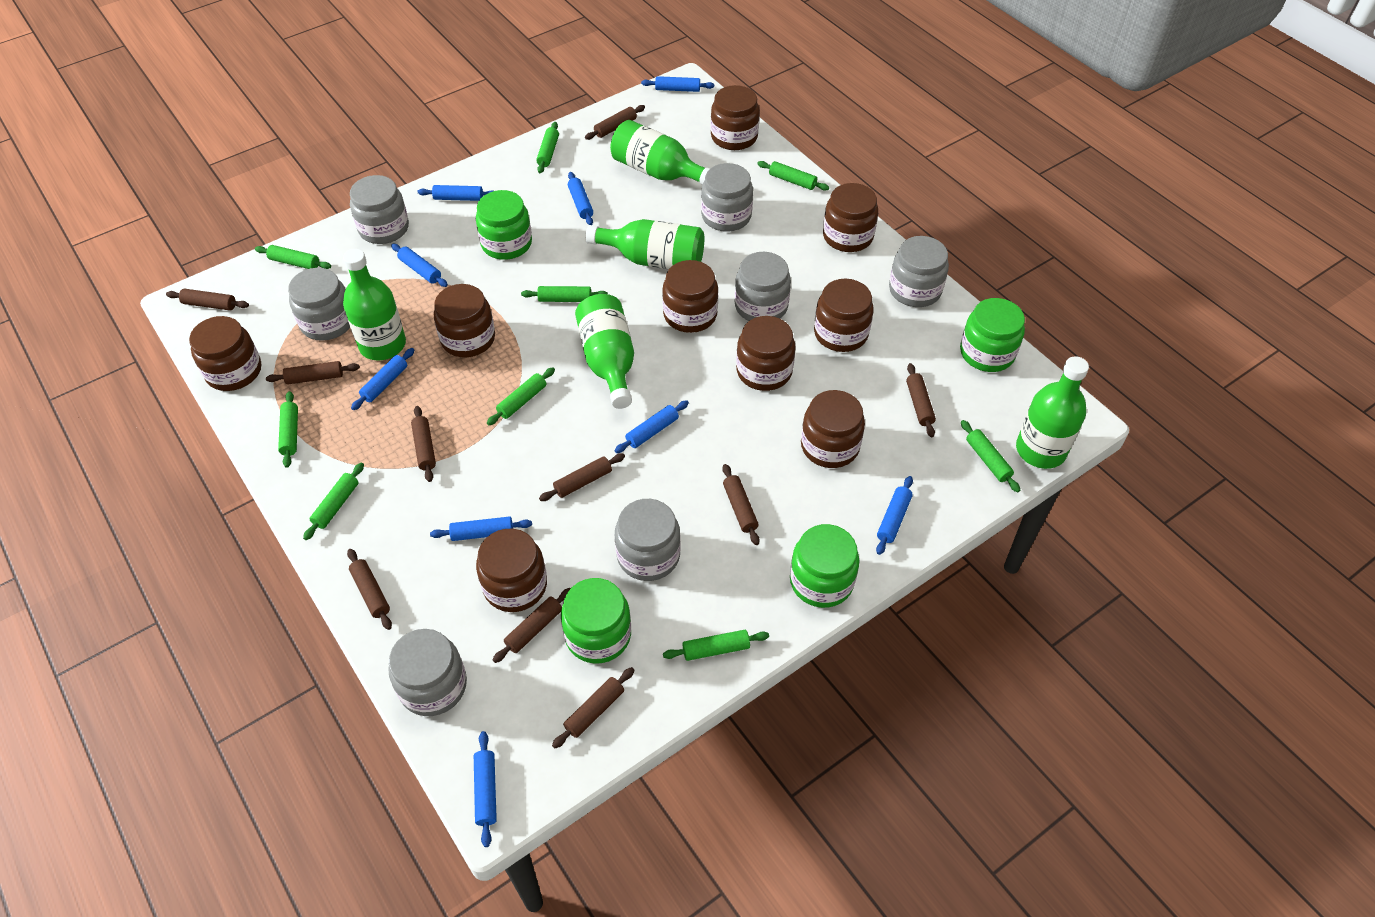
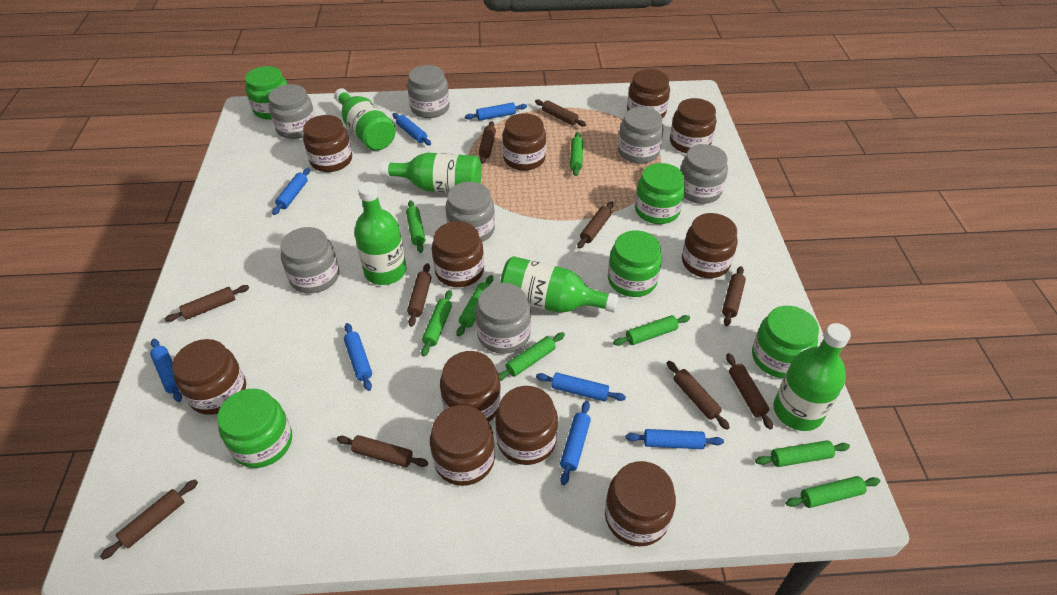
blue rolling pin: 9 -> 8
brown jar: 9 -> 11
green jar: 4 -> 5
green rolling pin: 9 -> 8

